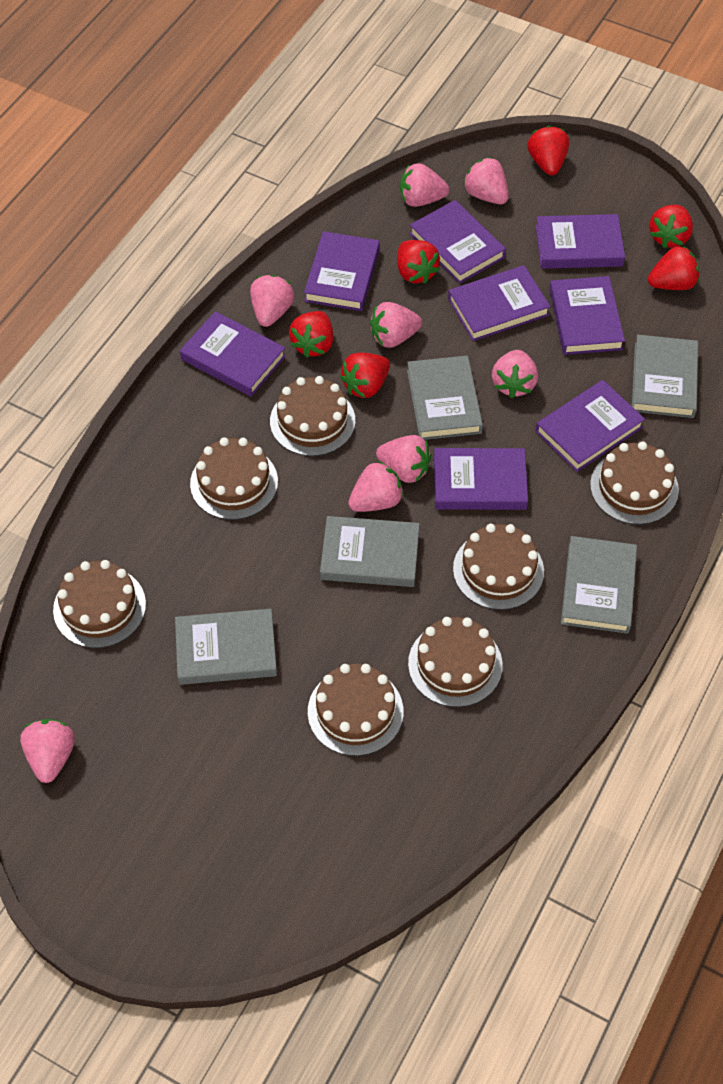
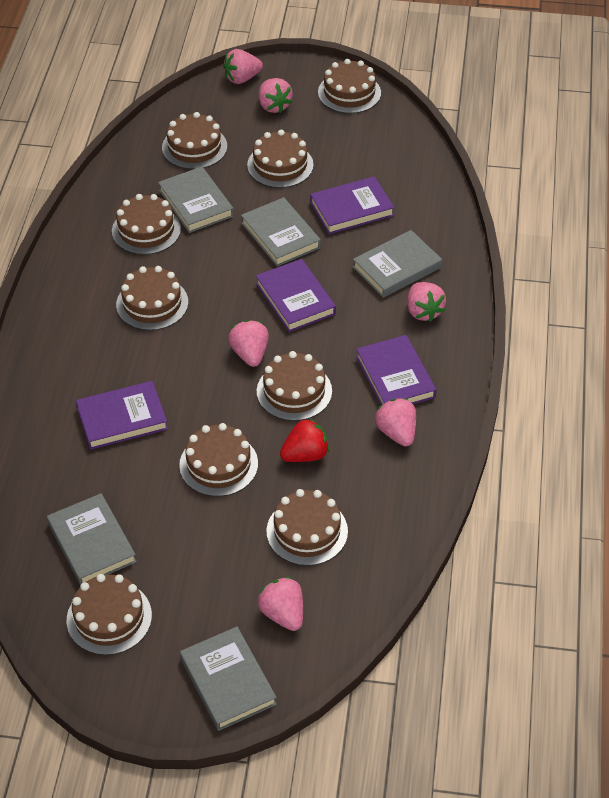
brown cake: 7 -> 9
pink strawberry: 8 -> 6
purple book: 8 -> 4
red strawberry: 6 -> 1

